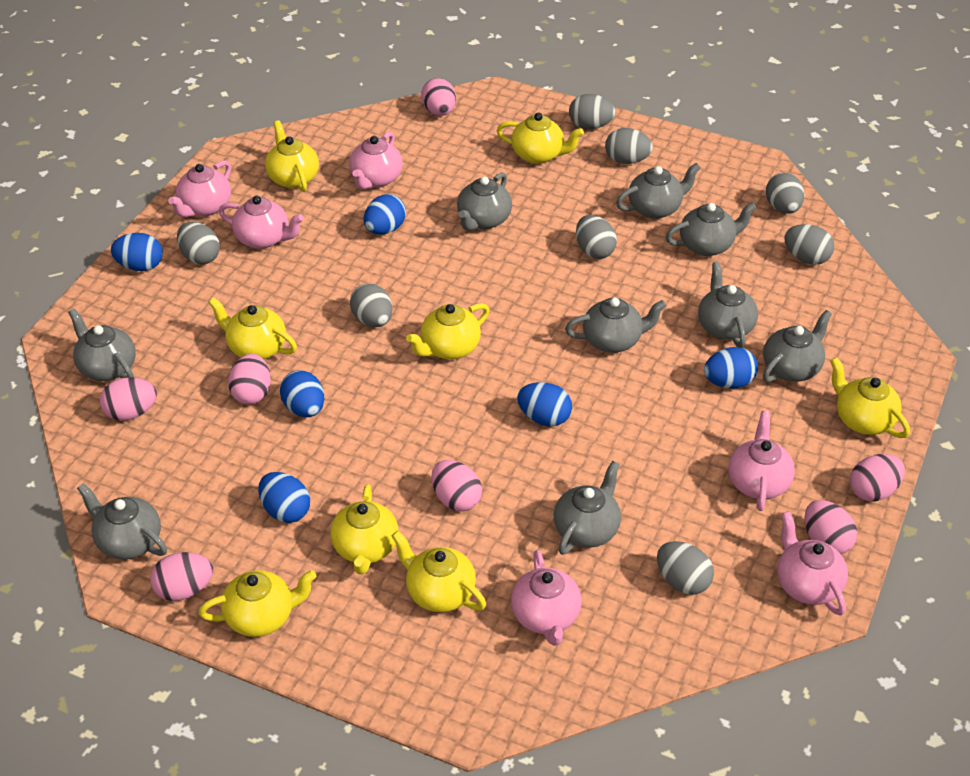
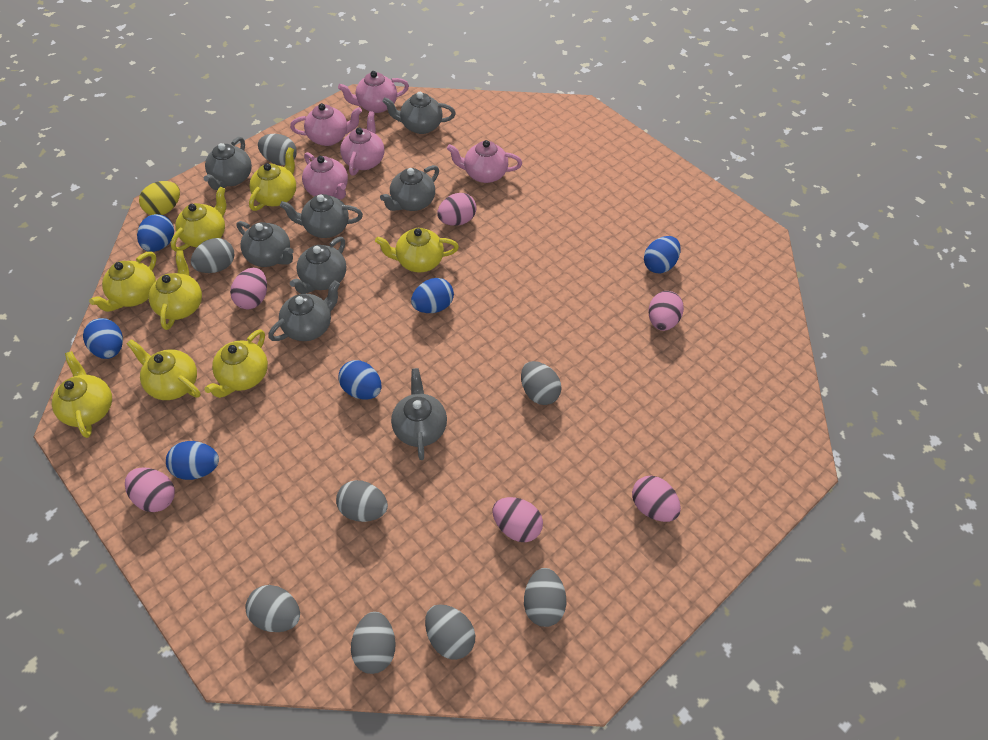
grey teapot: 9 -> 8
pink egg: 7 -> 6
pink teapot: 6 -> 5
yellow egg: 0 -> 1

